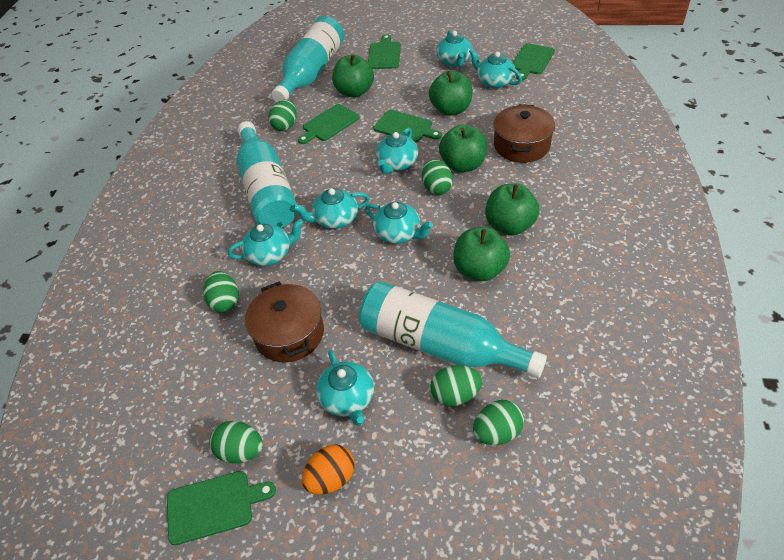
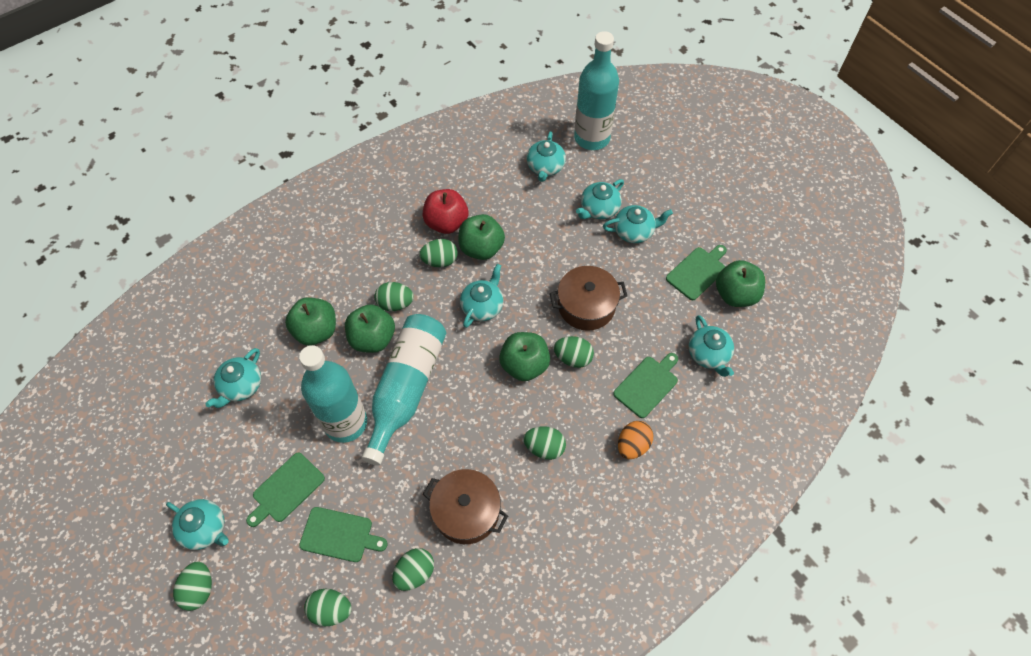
green cutting board: 5 -> 4
green egg: 6 -> 7
red apple: 0 -> 1

